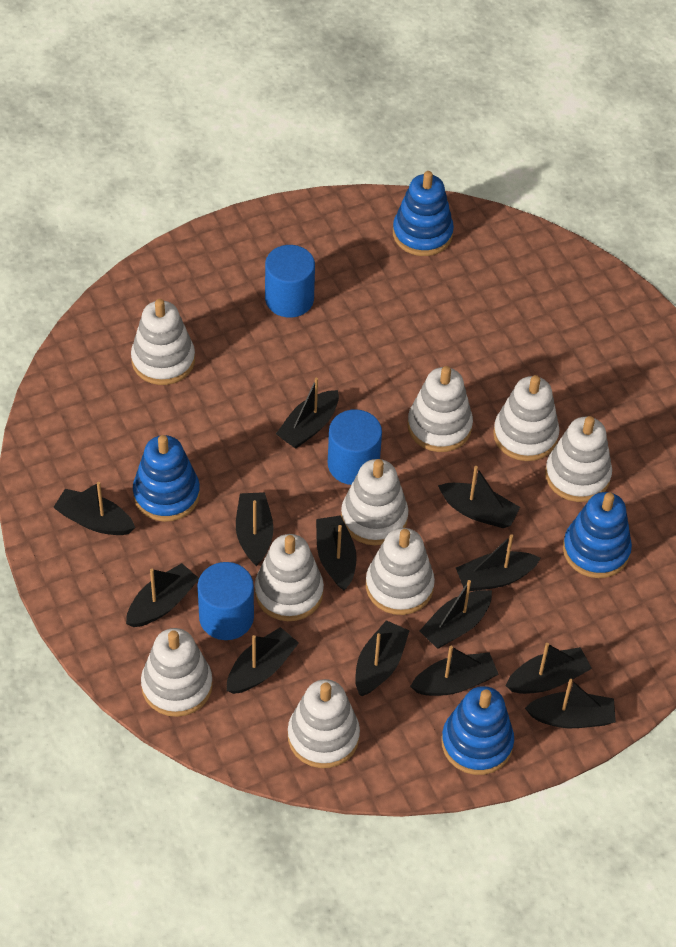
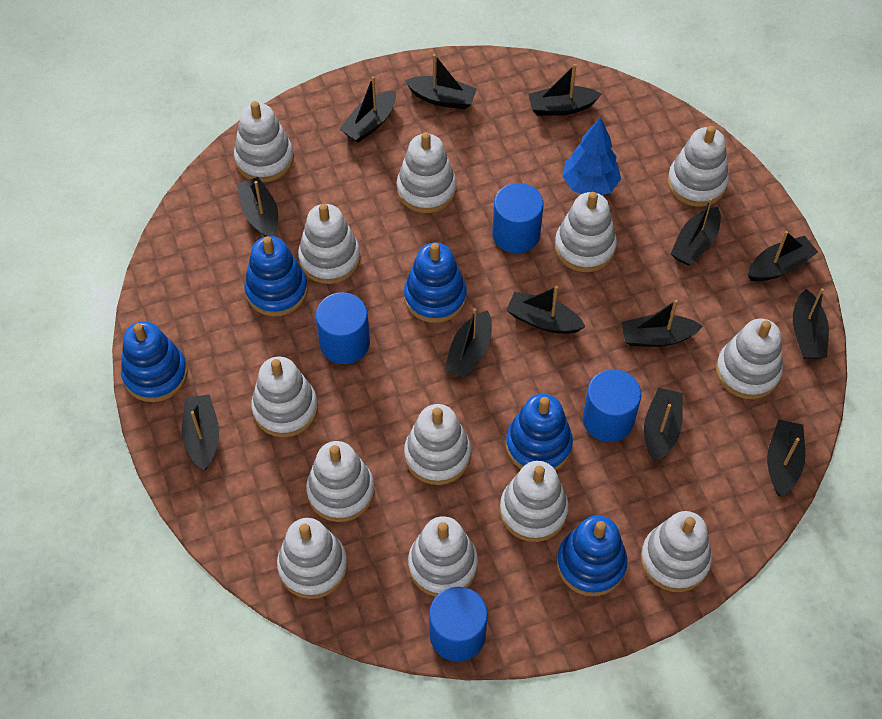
blue cylinder: 3 -> 4
blue stacking toy: 4 -> 5
blue tree: 0 -> 1
white stacking toy: 9 -> 13

